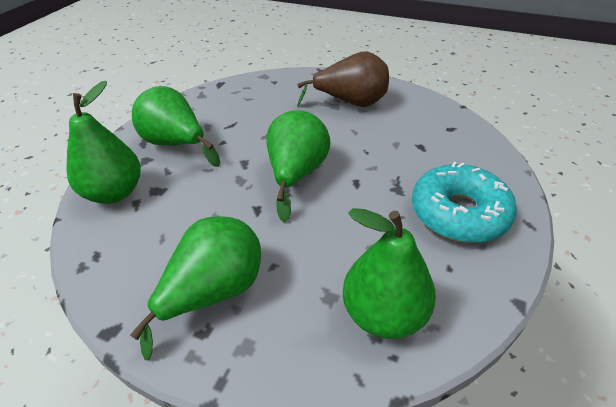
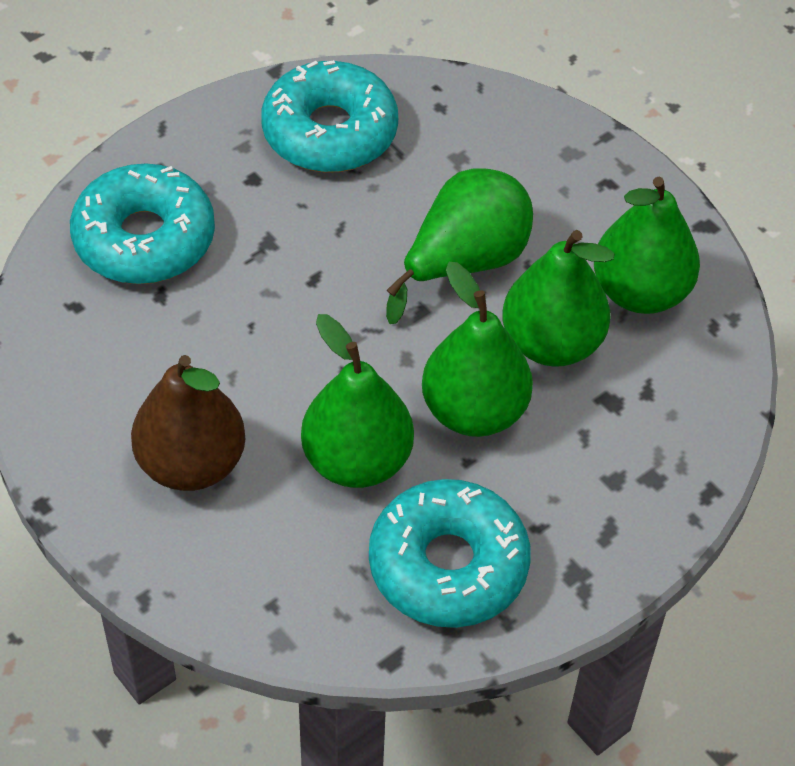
turquoise donut: 1 -> 3

